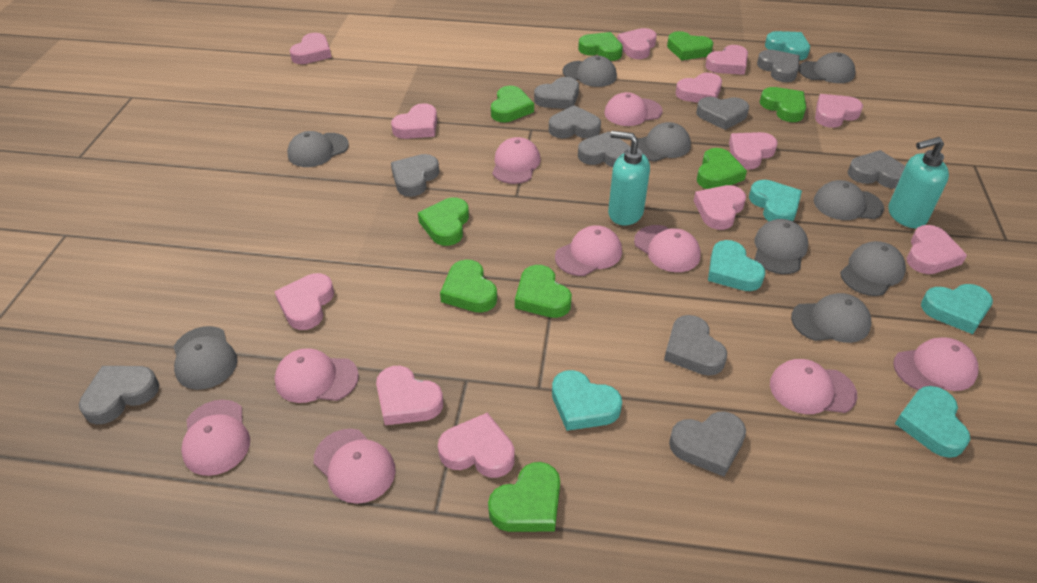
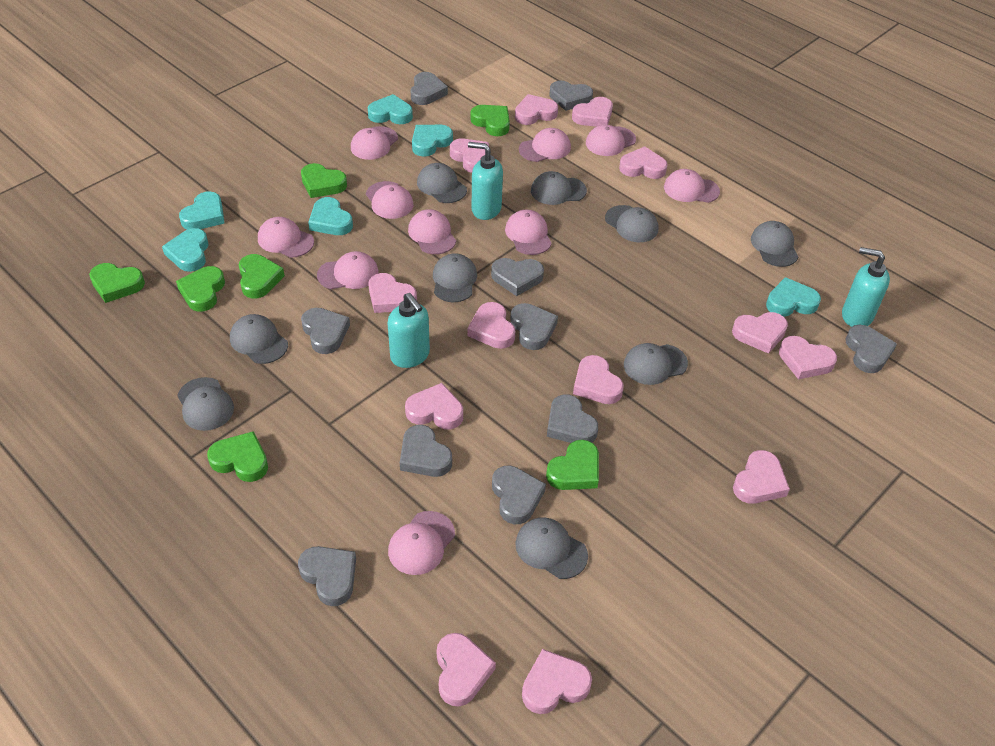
green heart: 9 -> 7
pink cap: 9 -> 10
pink heart: 12 -> 13
turquoise soap dispenser: 2 -> 3

